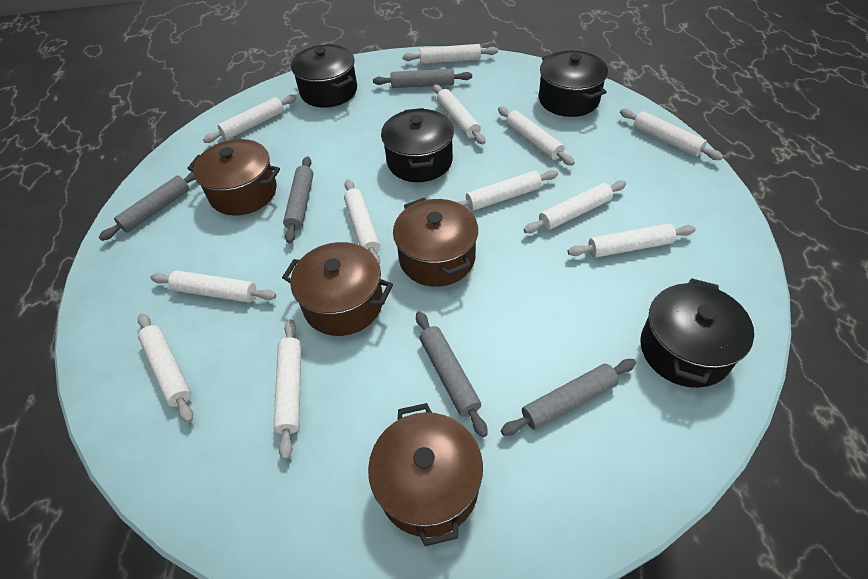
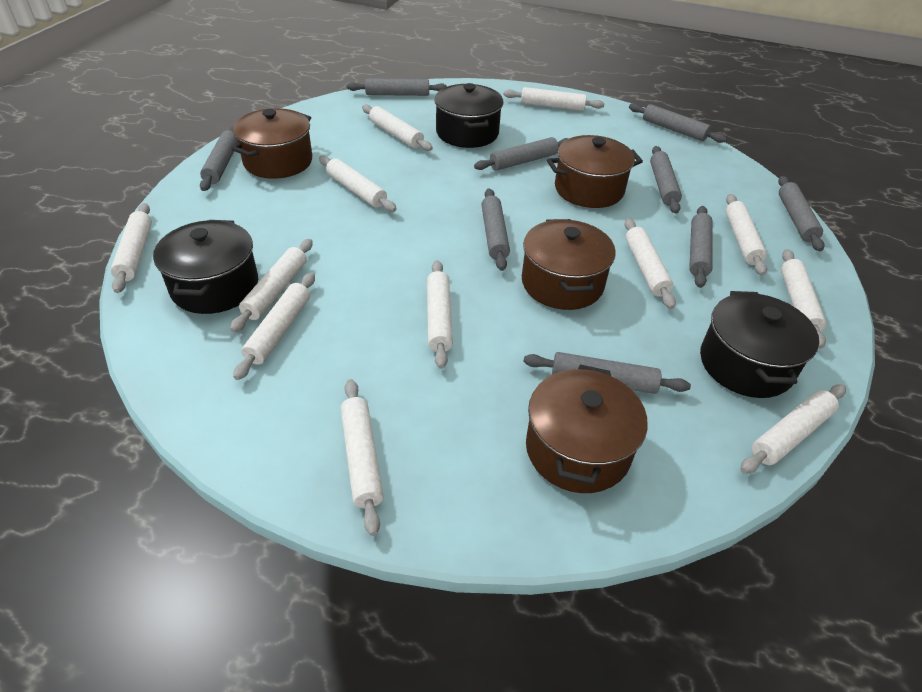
black pot: 4 -> 3
grey rolling pin: 5 -> 9

